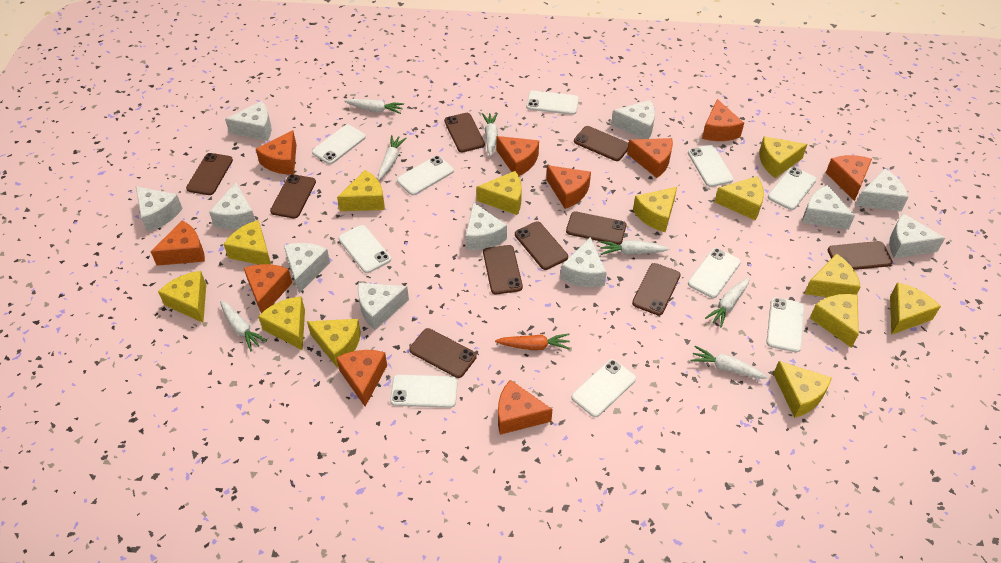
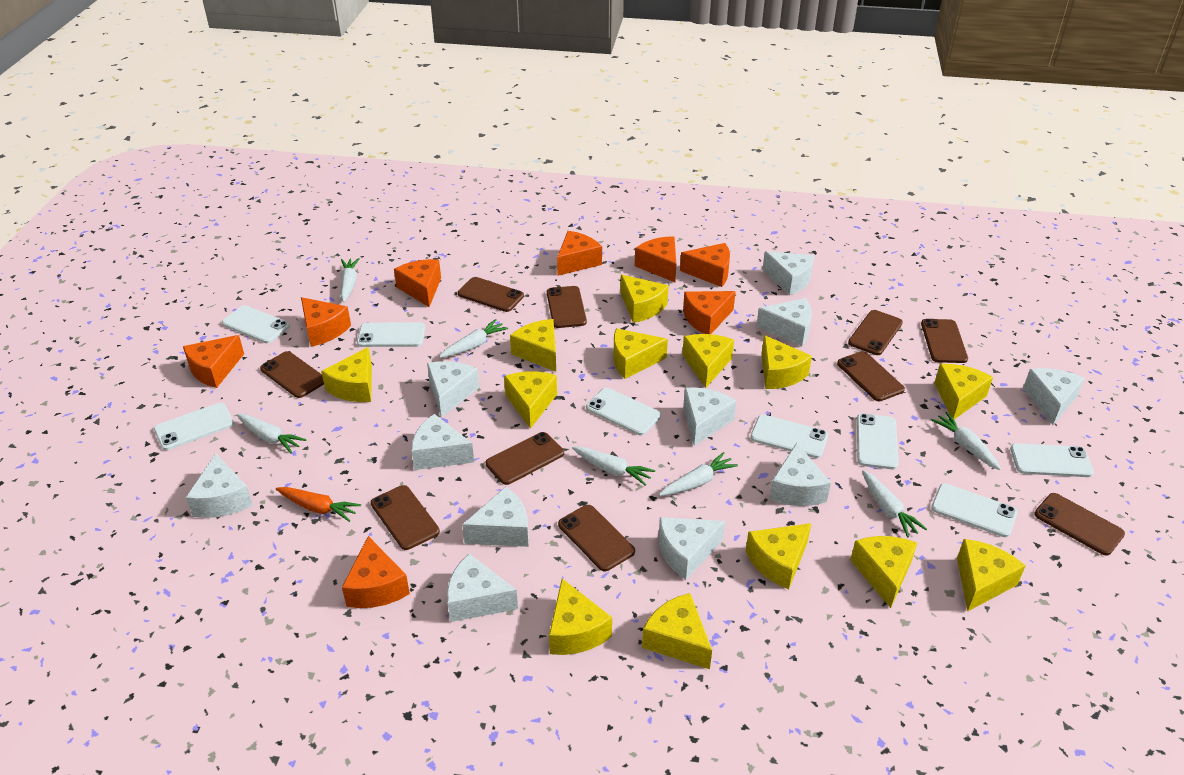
orange cheese: 10 -> 8
white phone: 10 -> 8

